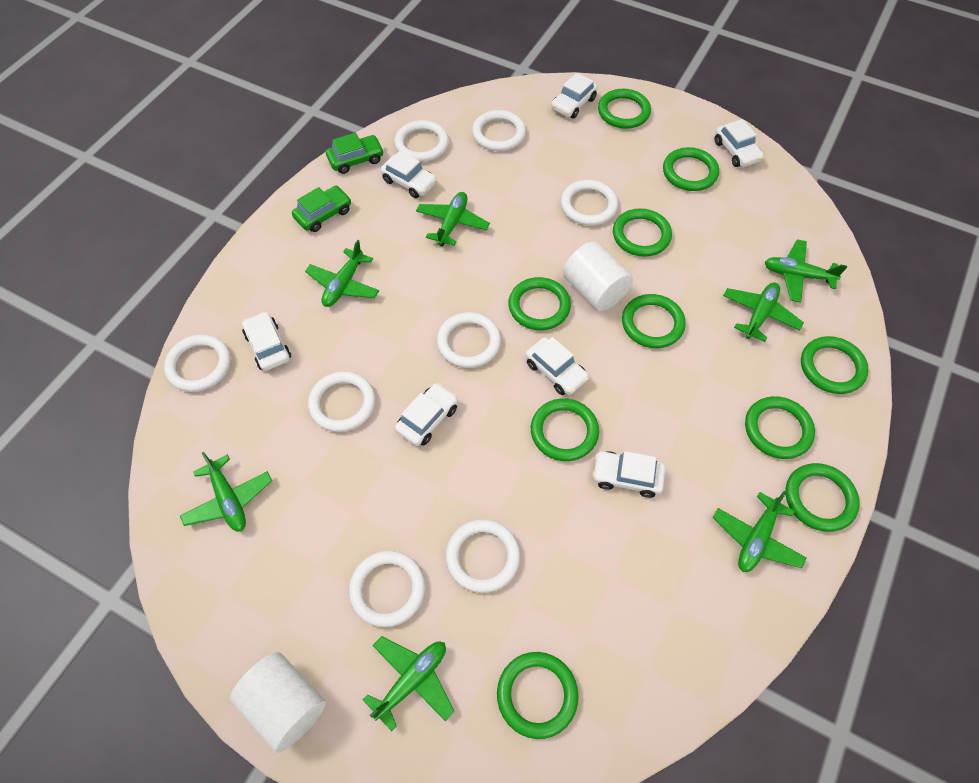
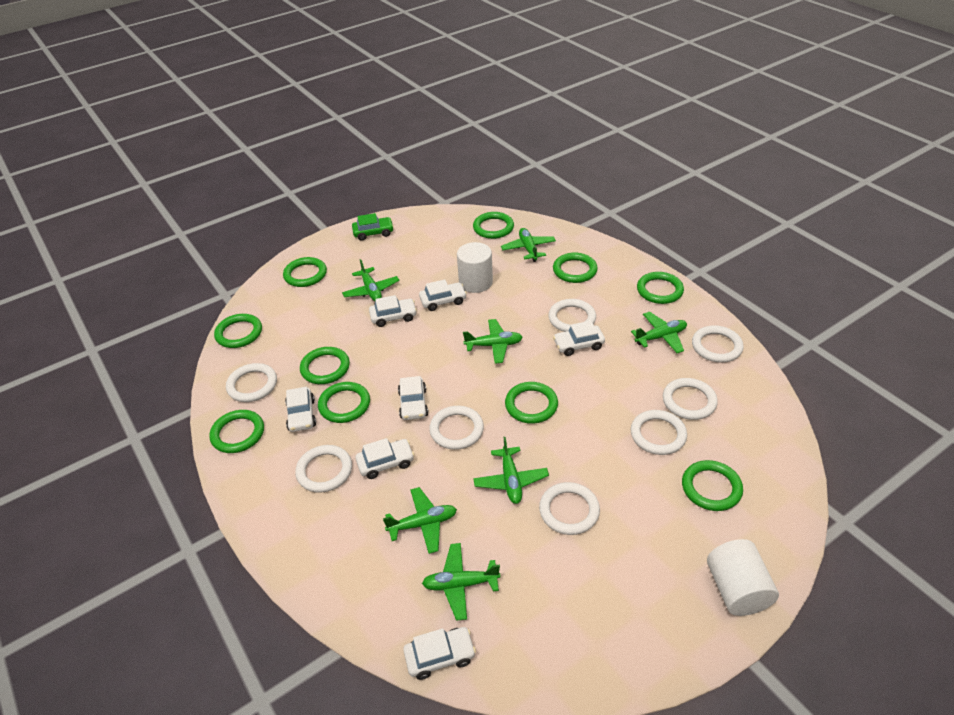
green car: 2 -> 1

